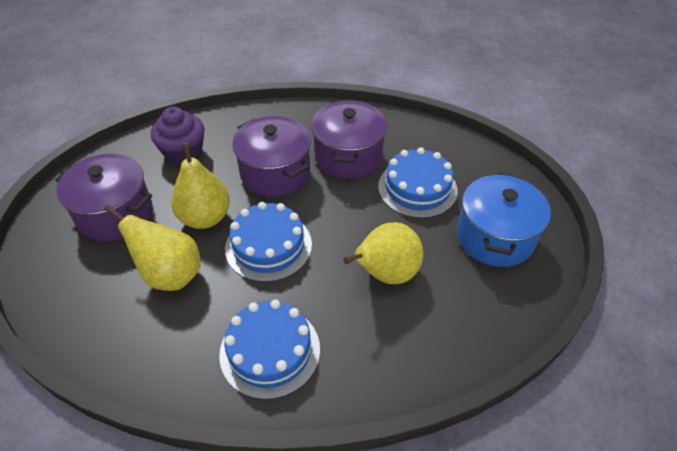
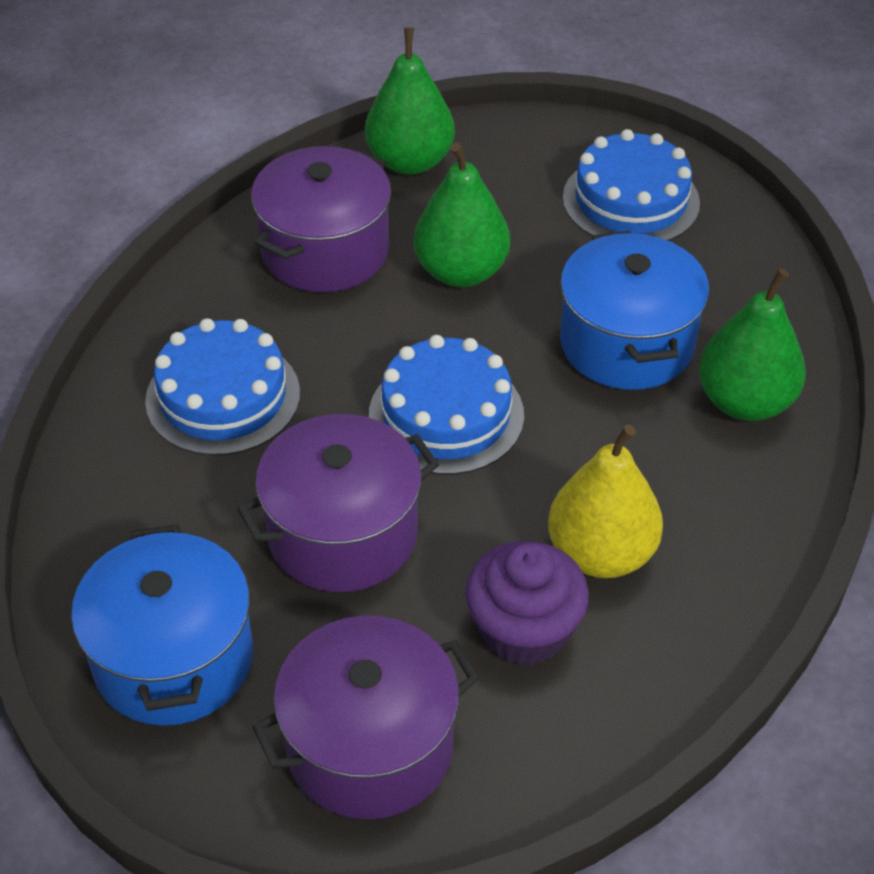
blue pot: 1 -> 2
green pear: 0 -> 3
yellow pear: 3 -> 1

